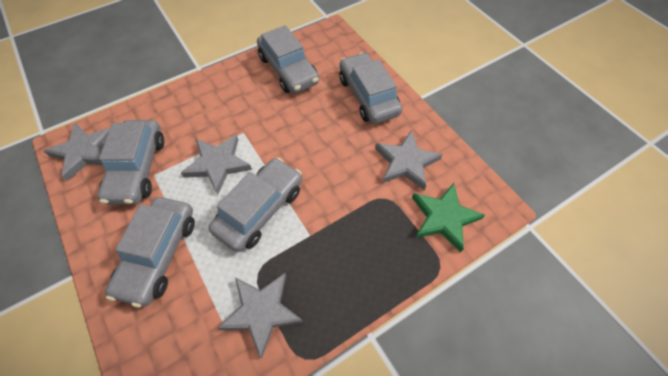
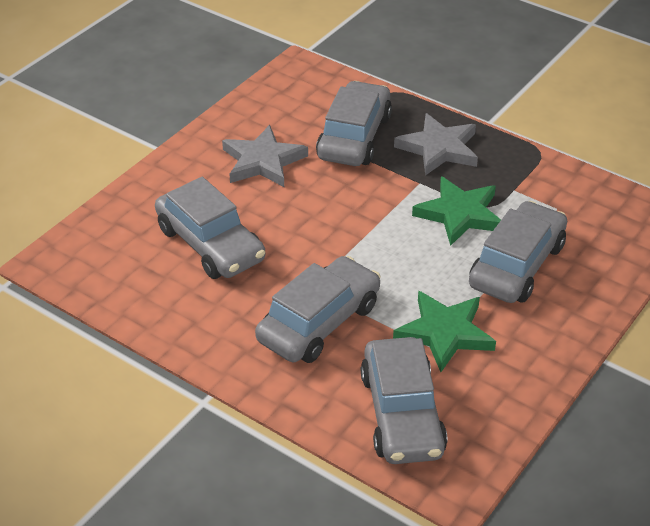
green star: 1 -> 2
grey star: 4 -> 2

